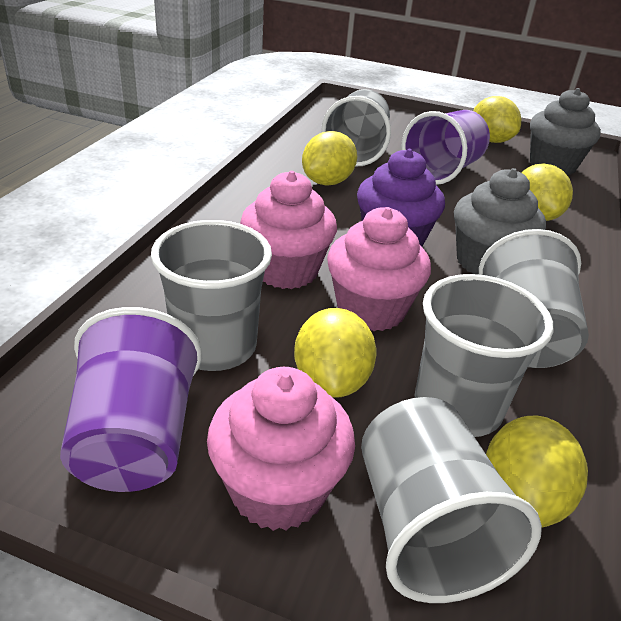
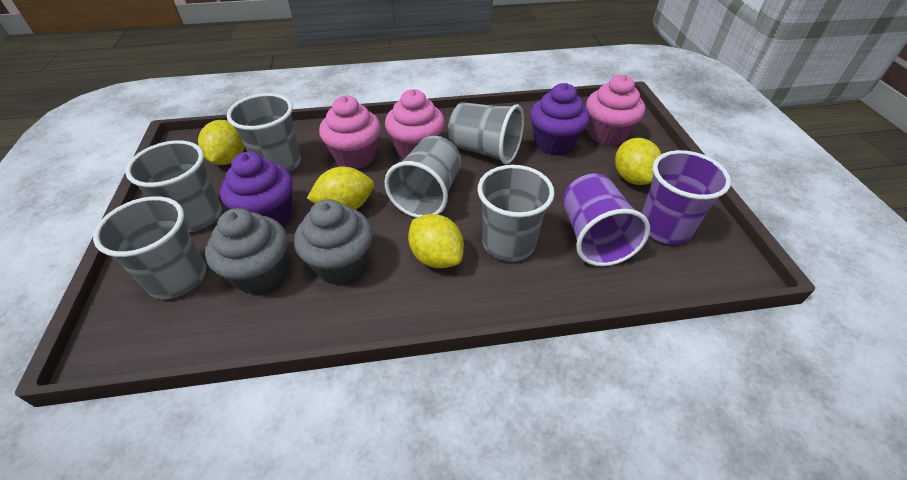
grey cup: 5 -> 6
purple cupcake: 1 -> 2
yellow lemon: 5 -> 4

